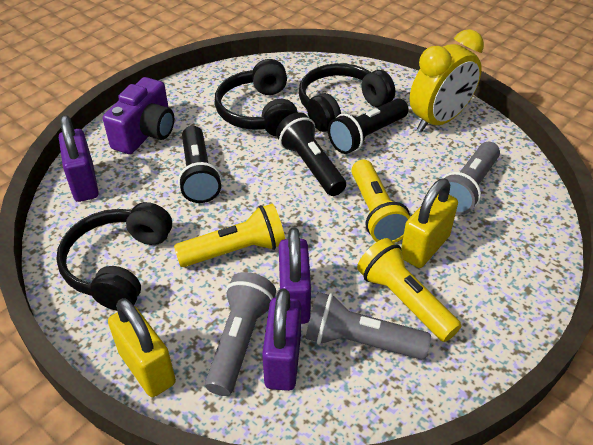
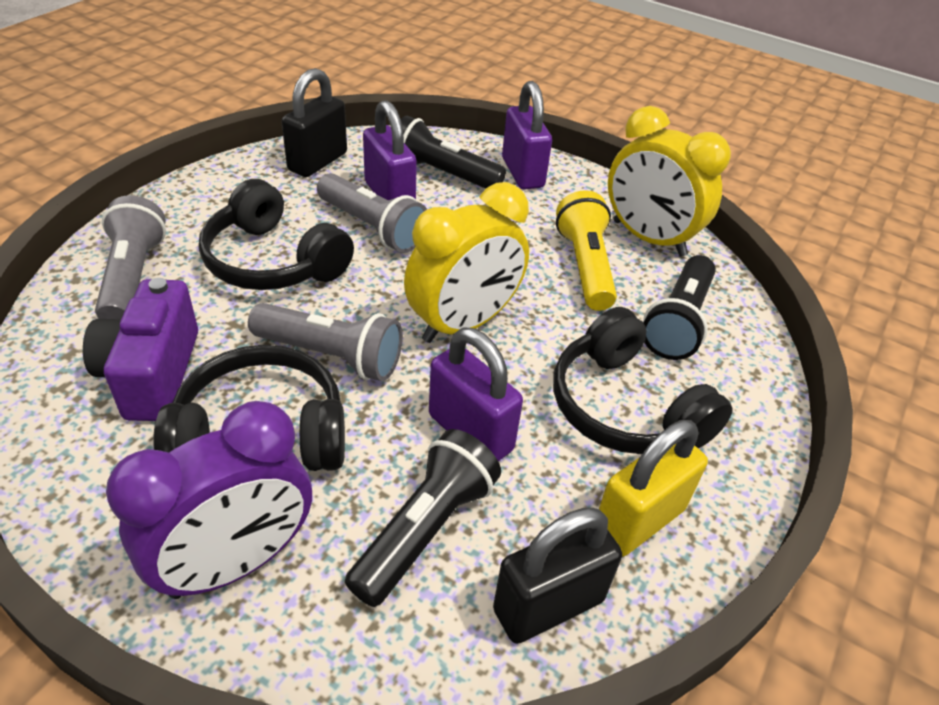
black padlock: 0 -> 2
purple clock: 0 -> 1
yellow clock: 1 -> 2
yellow flashlight: 3 -> 1
yellow padlock: 2 -> 1

